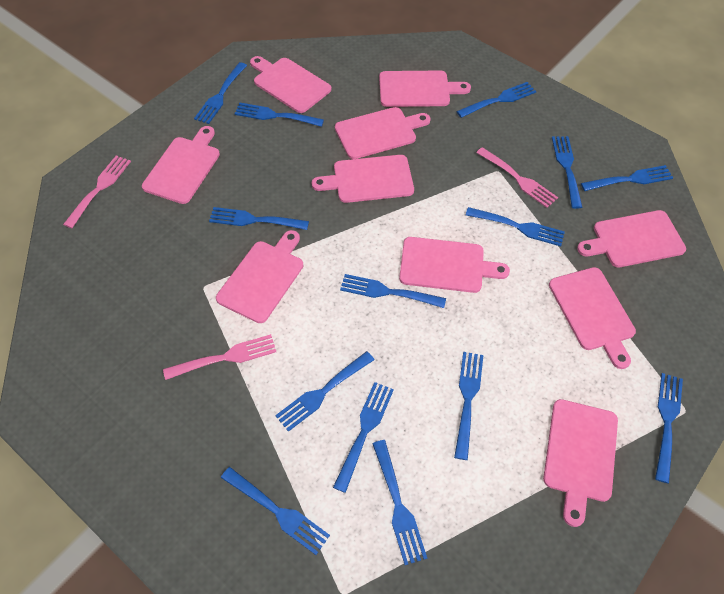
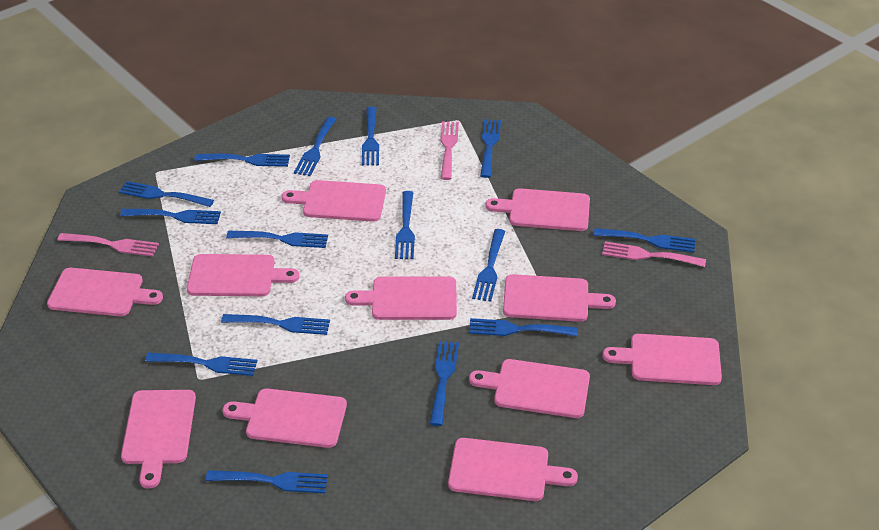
blue fork: 14 -> 15
pink cutting board: 10 -> 11

